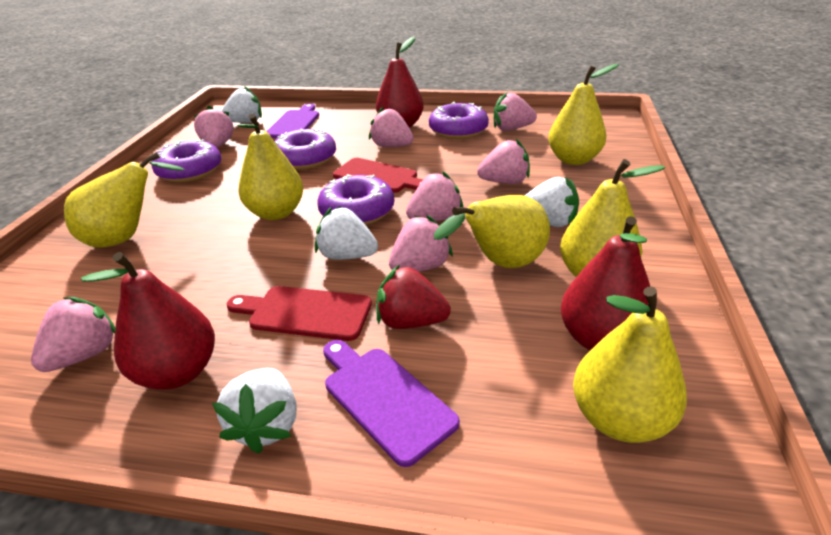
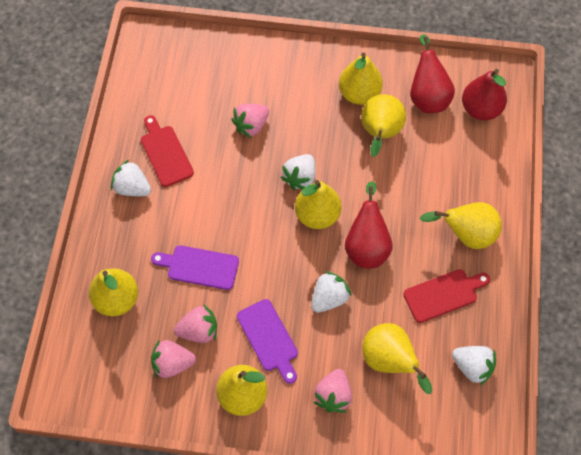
pink strawberry: 7 -> 4
purple donut: 4 -> 0
red strawberry: 1 -> 0
yellow pear: 6 -> 7

